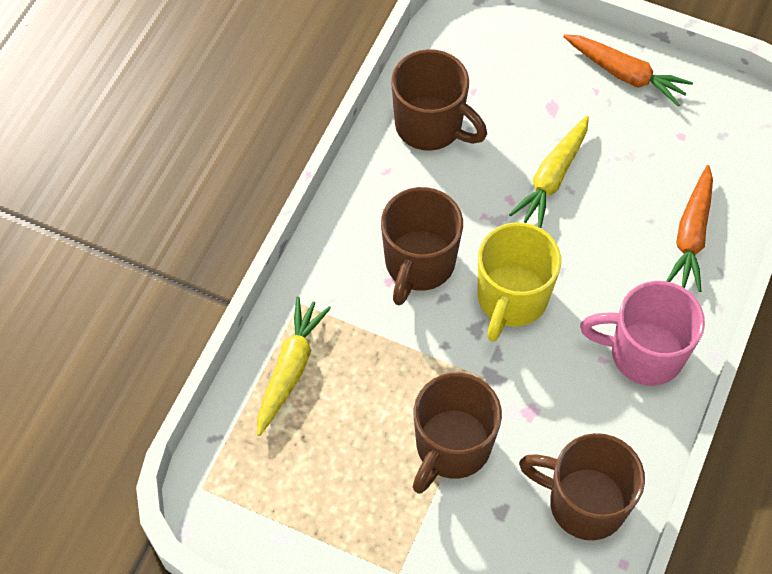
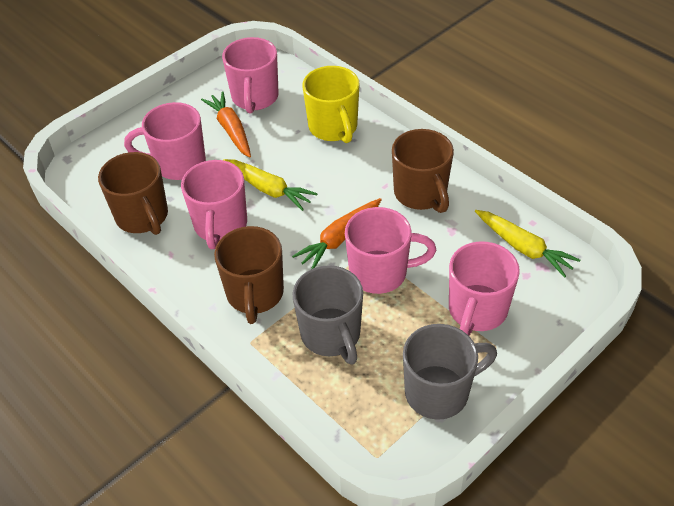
brown mug: 4 -> 3
grey mug: 0 -> 2
pink mug: 1 -> 5

